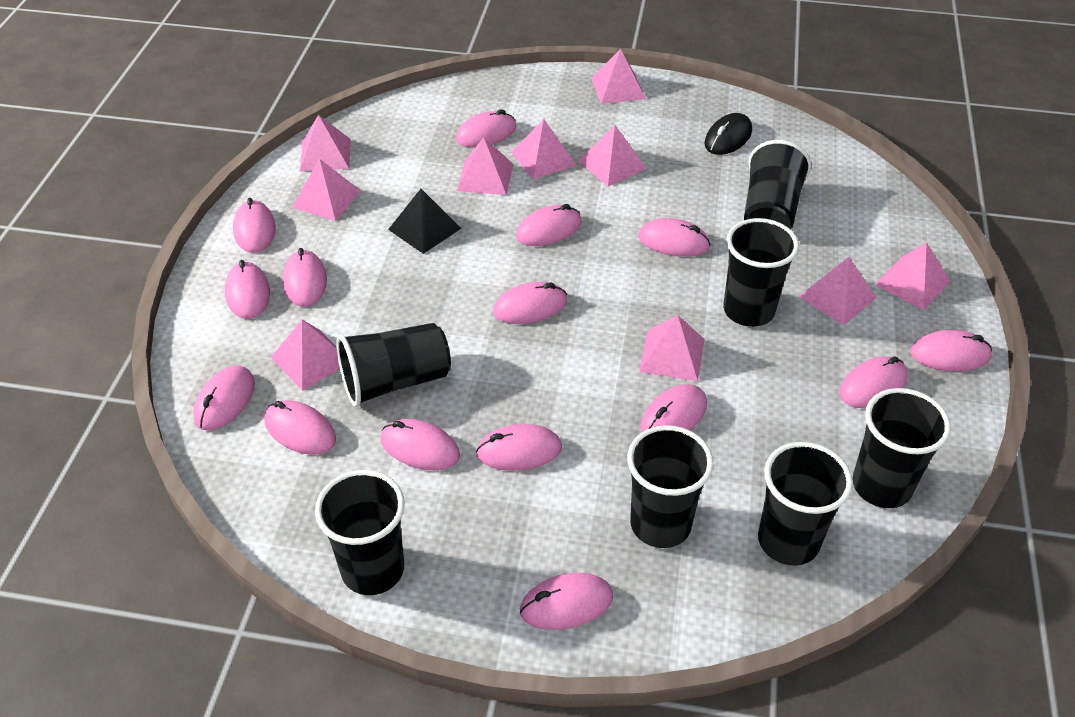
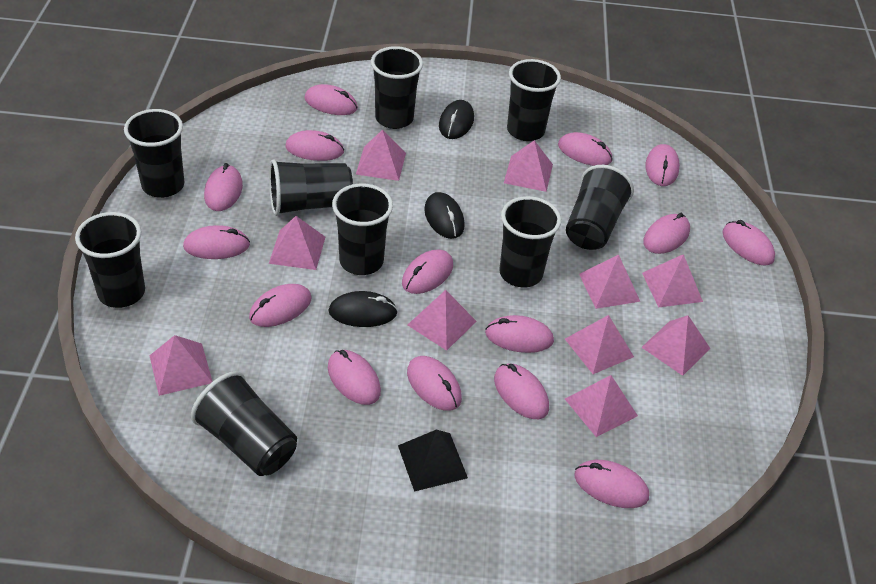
black cup: 7 -> 9
black mouse: 1 -> 3

